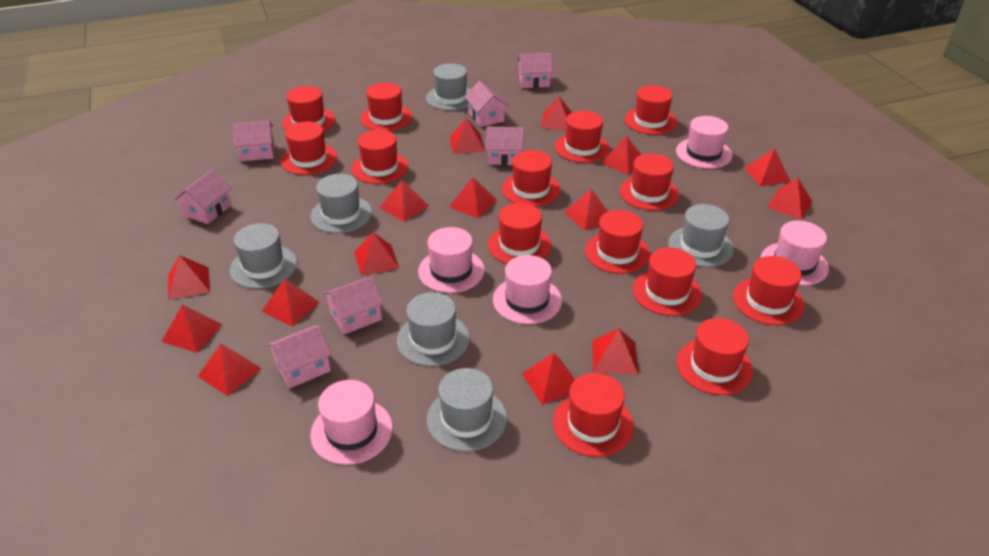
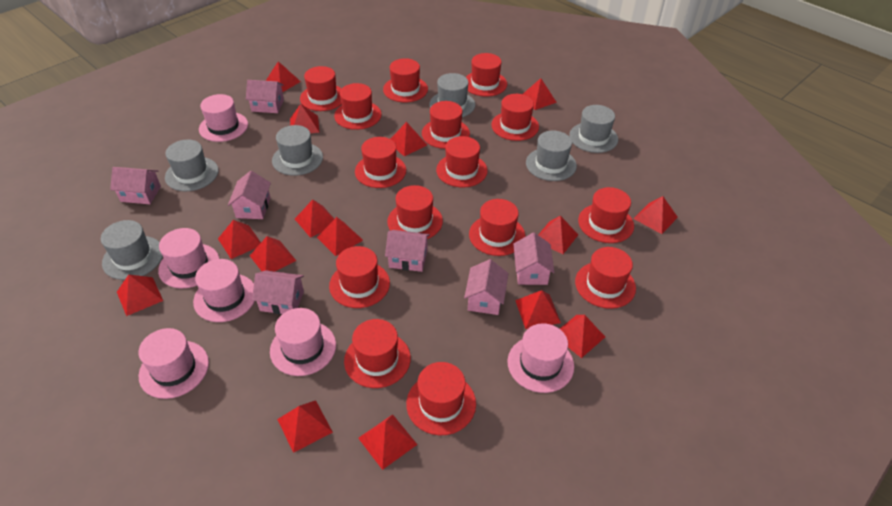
pink hat: 5 -> 6
red hat: 14 -> 15

